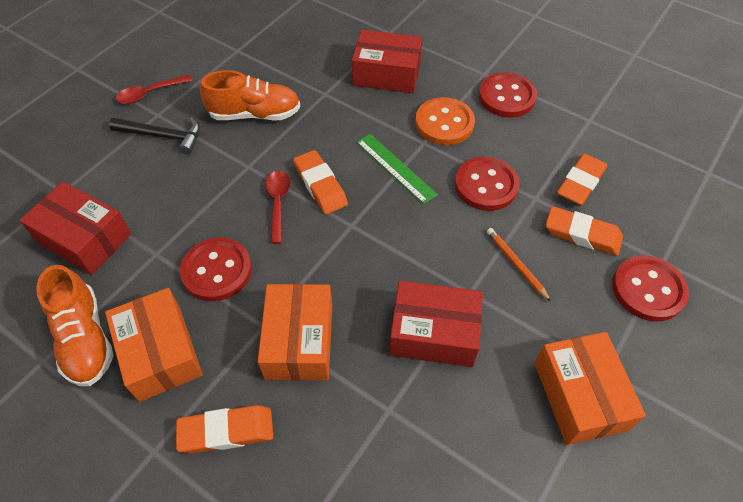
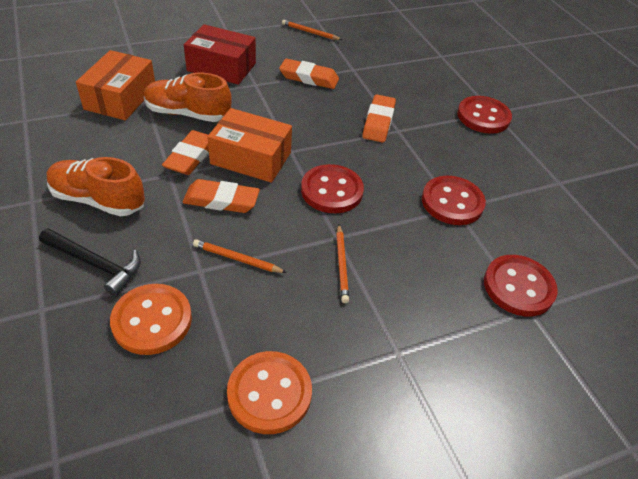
green ruler: 1 -> 0
orange box: 3 -> 2
orange button: 1 -> 2
orange pencil: 1 -> 3
red box: 3 -> 1
red spoon: 2 -> 0

